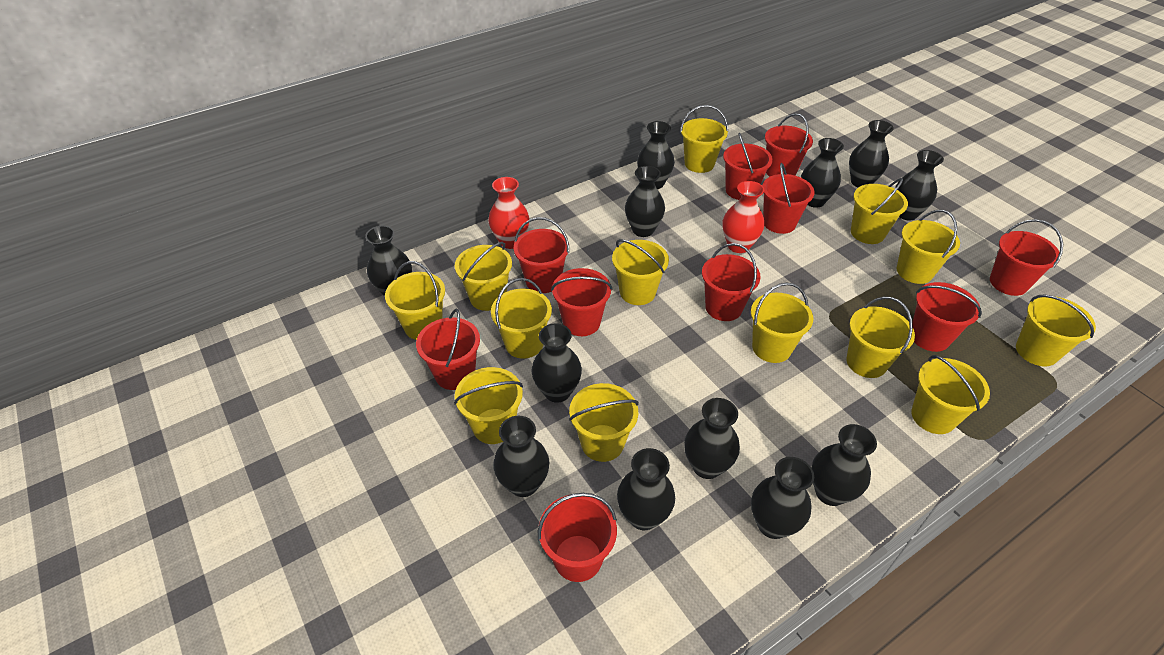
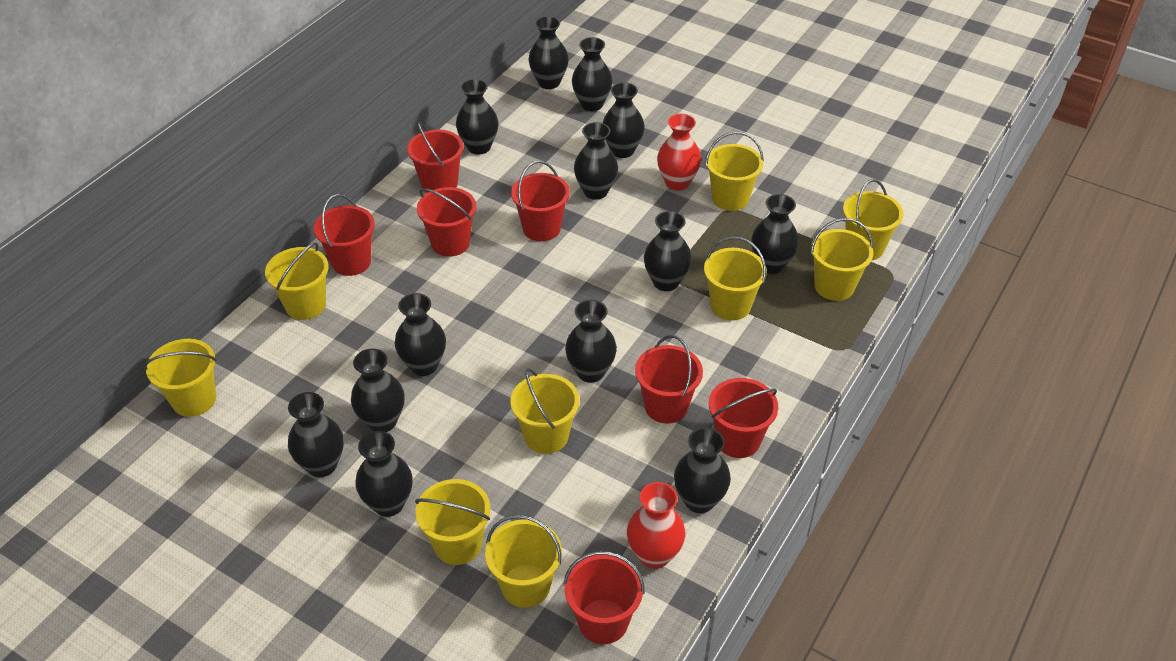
black vase: 12 -> 13
red bucket: 10 -> 7
yellow bucket: 13 -> 9

